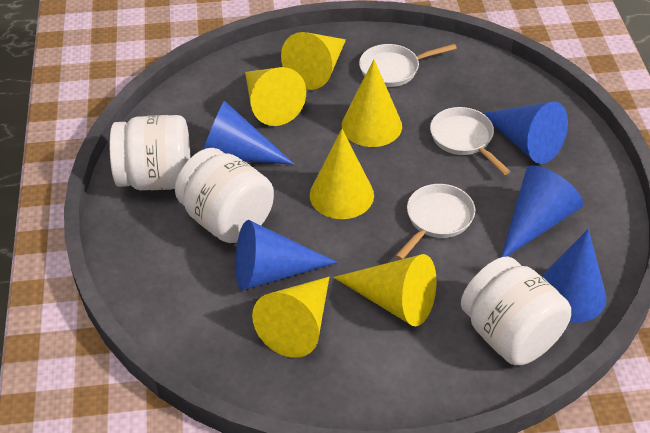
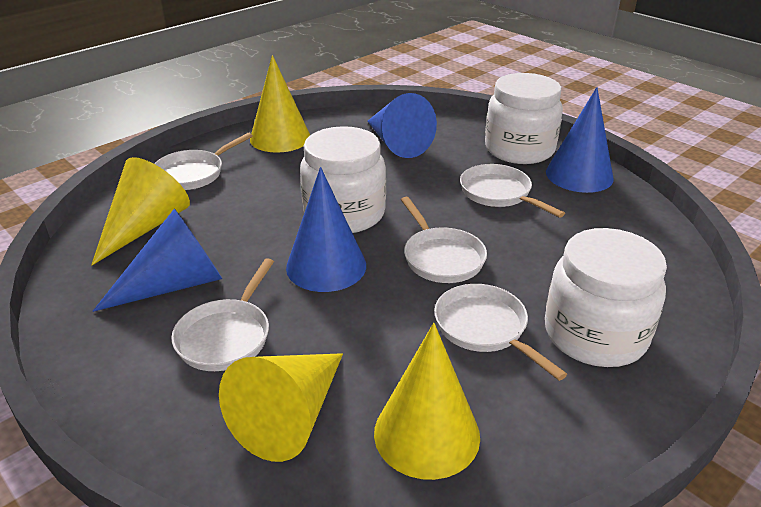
blue cone: 5 -> 4
white pan: 3 -> 5
yellow cone: 6 -> 4

